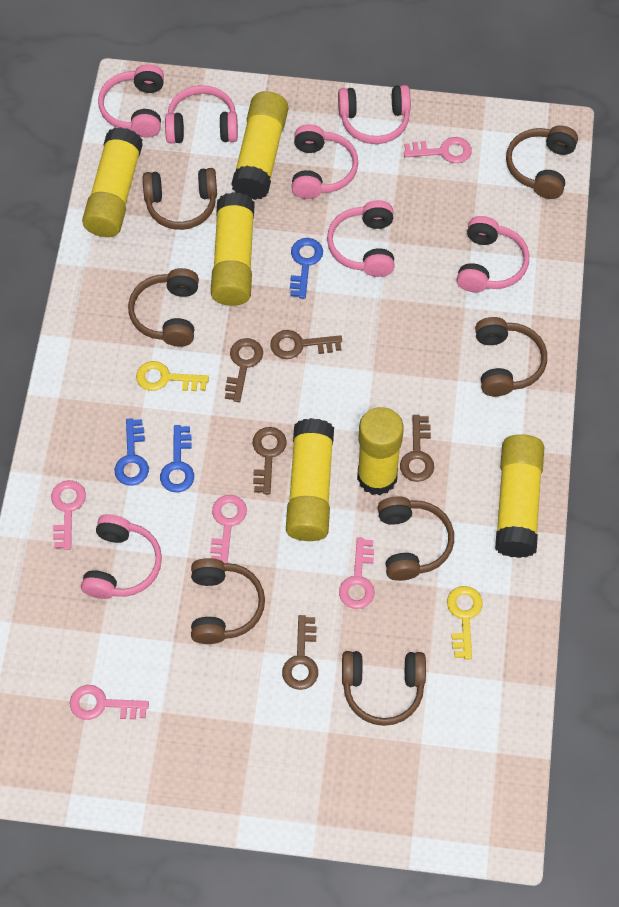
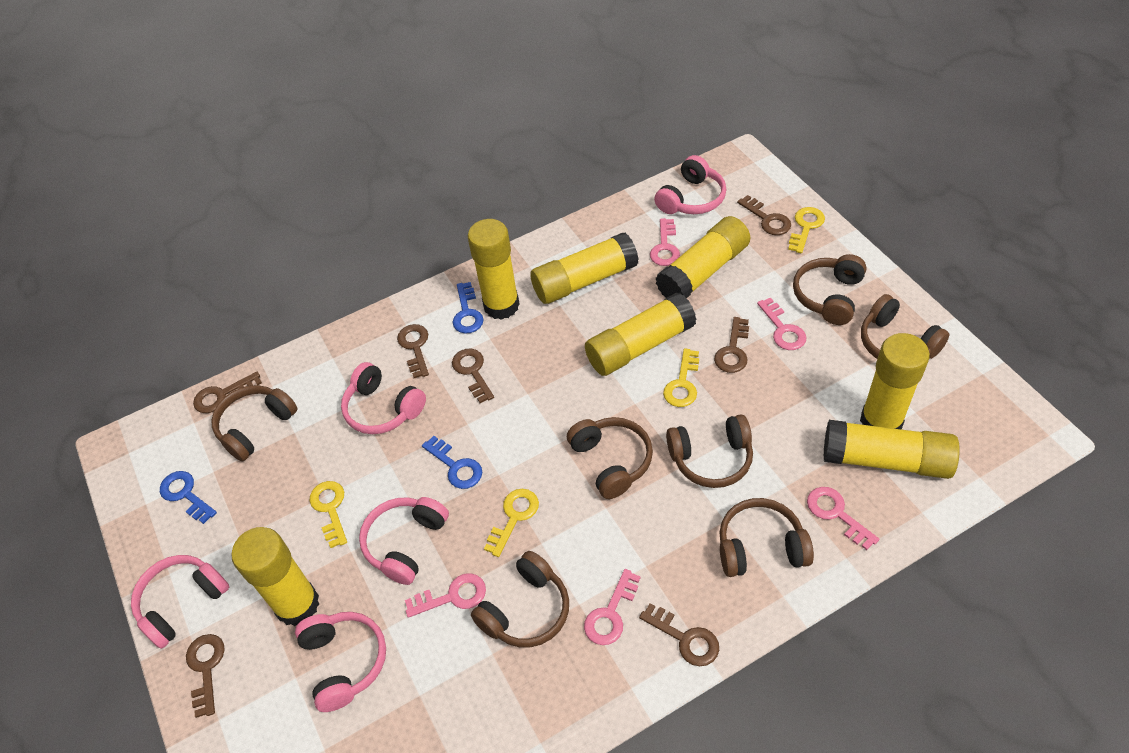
brown key: 5 -> 7
pink headphones: 7 -> 5
yellow glue stick: 6 -> 7
yellow key: 2 -> 4

